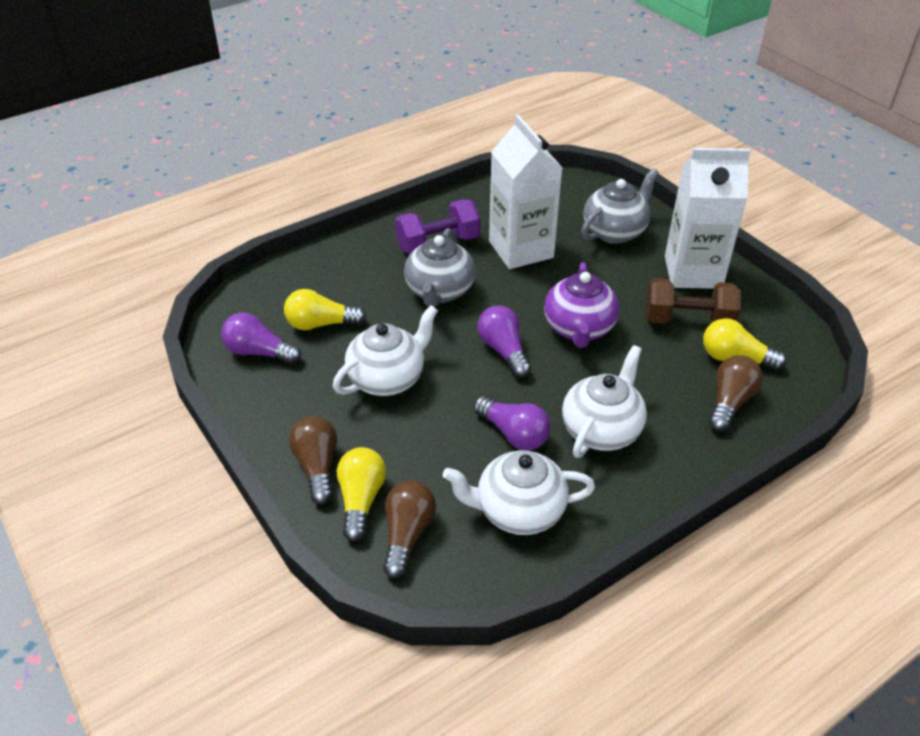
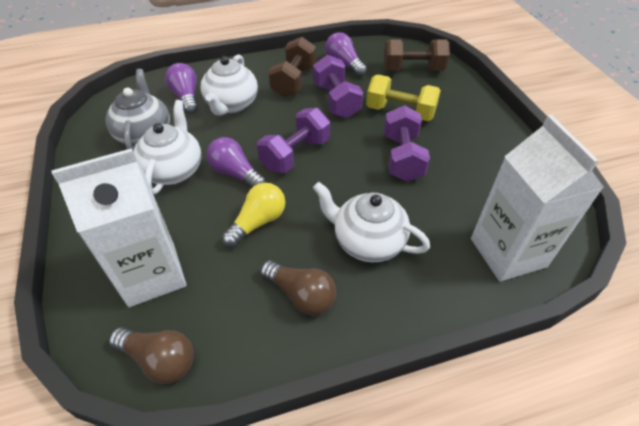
brown dumbbell: 1 -> 2
brown light bulb: 3 -> 2
grey teapot: 2 -> 1
purple dumbbell: 1 -> 3
purple teapot: 1 -> 0
yellow dumbbell: 0 -> 1
yellow light bulb: 3 -> 1

